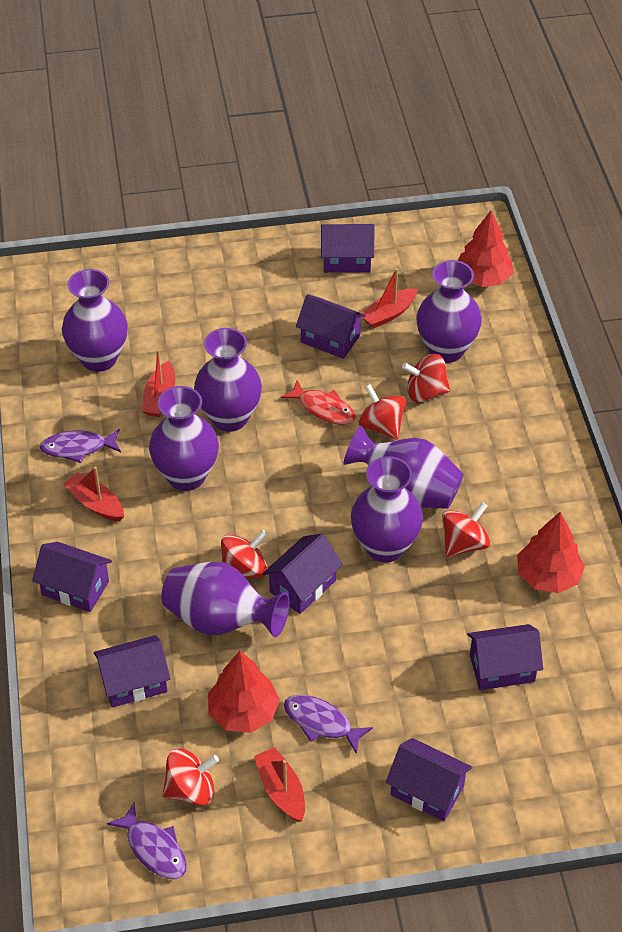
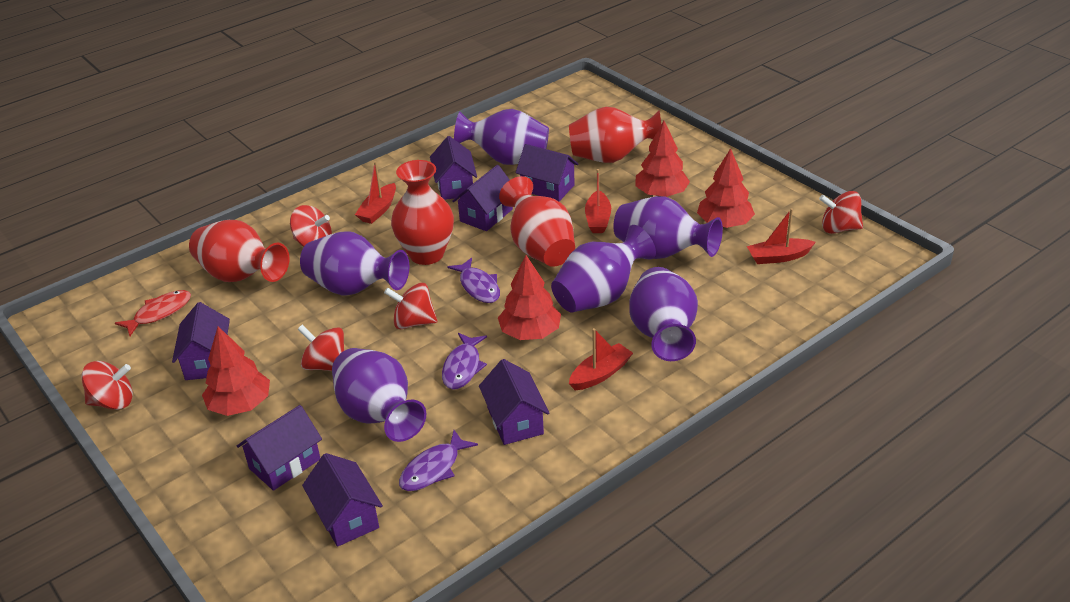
purple vase: 7 -> 6
red tree: 3 -> 4
red vase: 0 -> 4

